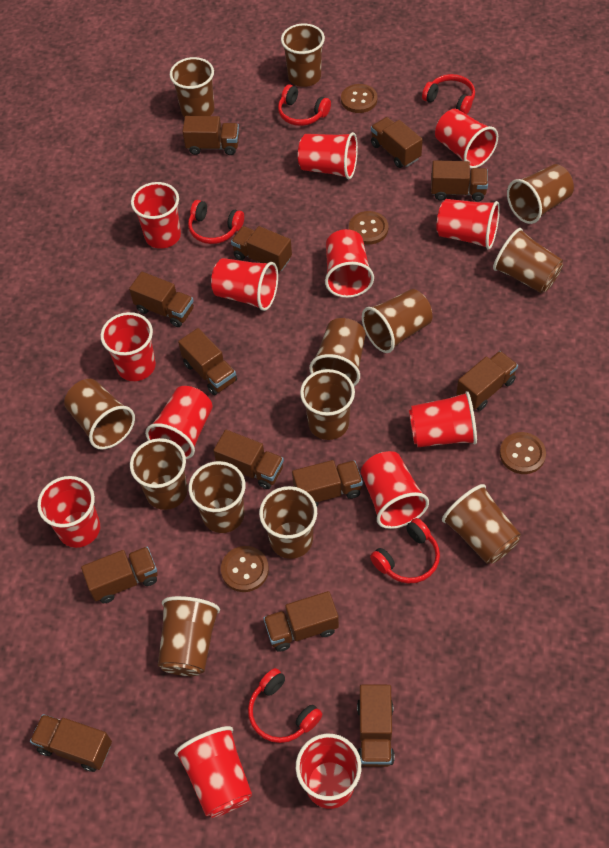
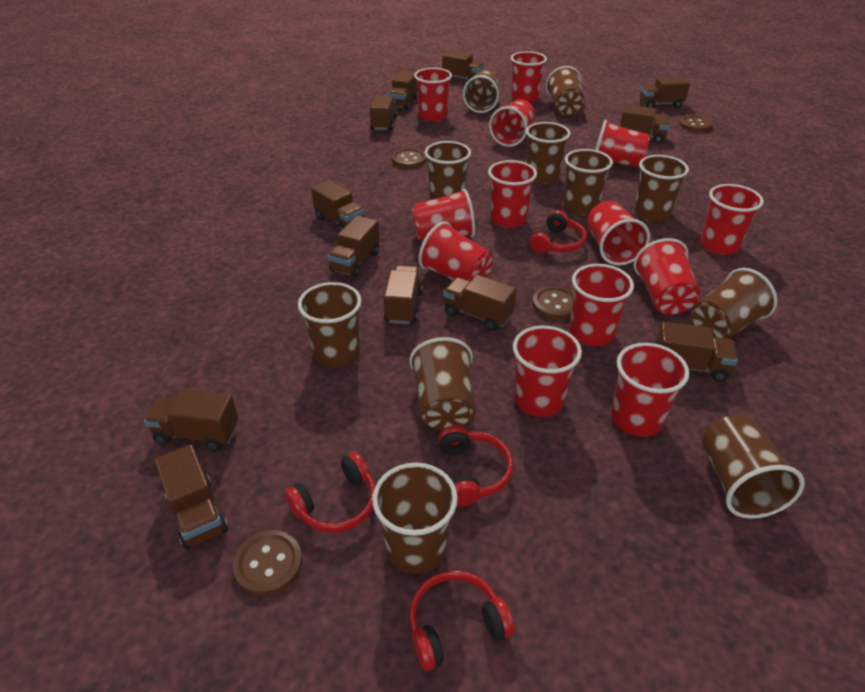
brown cup: 13 -> 11
brown truck: 13 -> 12
red headphones: 5 -> 4

